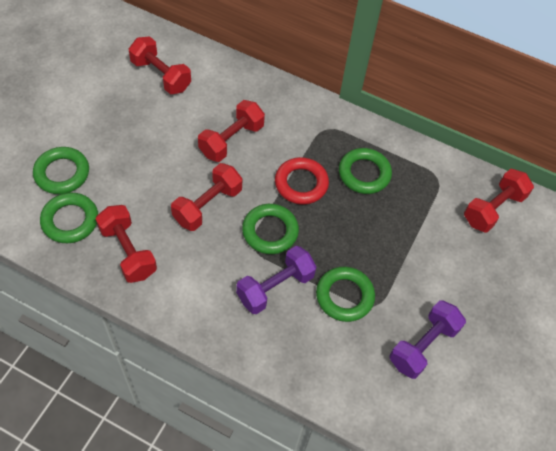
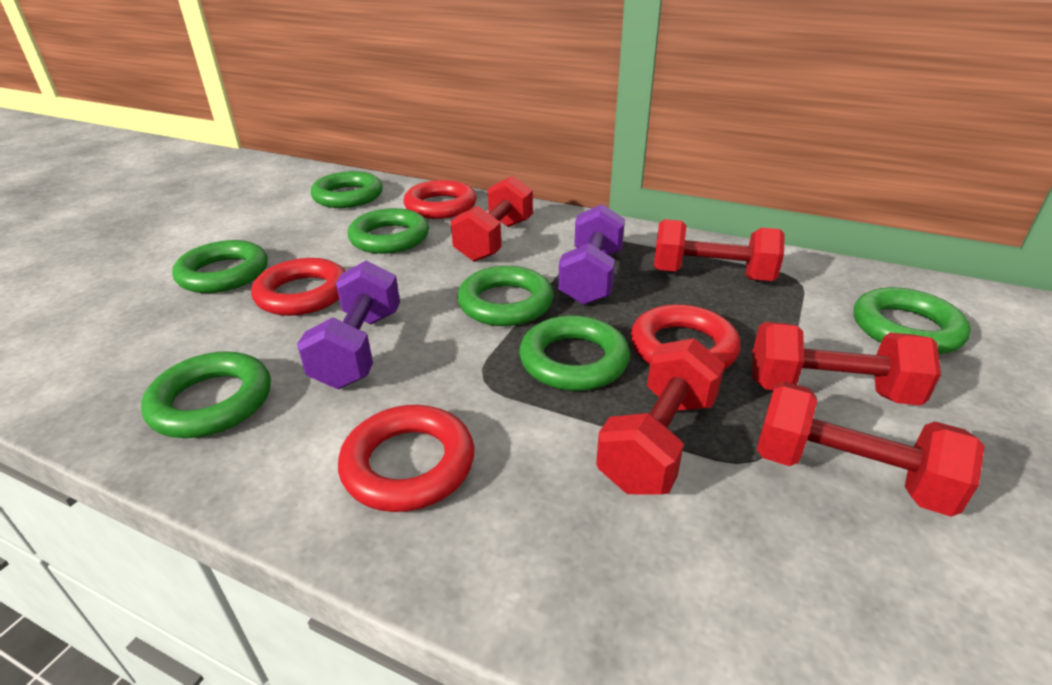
green ring: 5 -> 7
red ring: 1 -> 4

